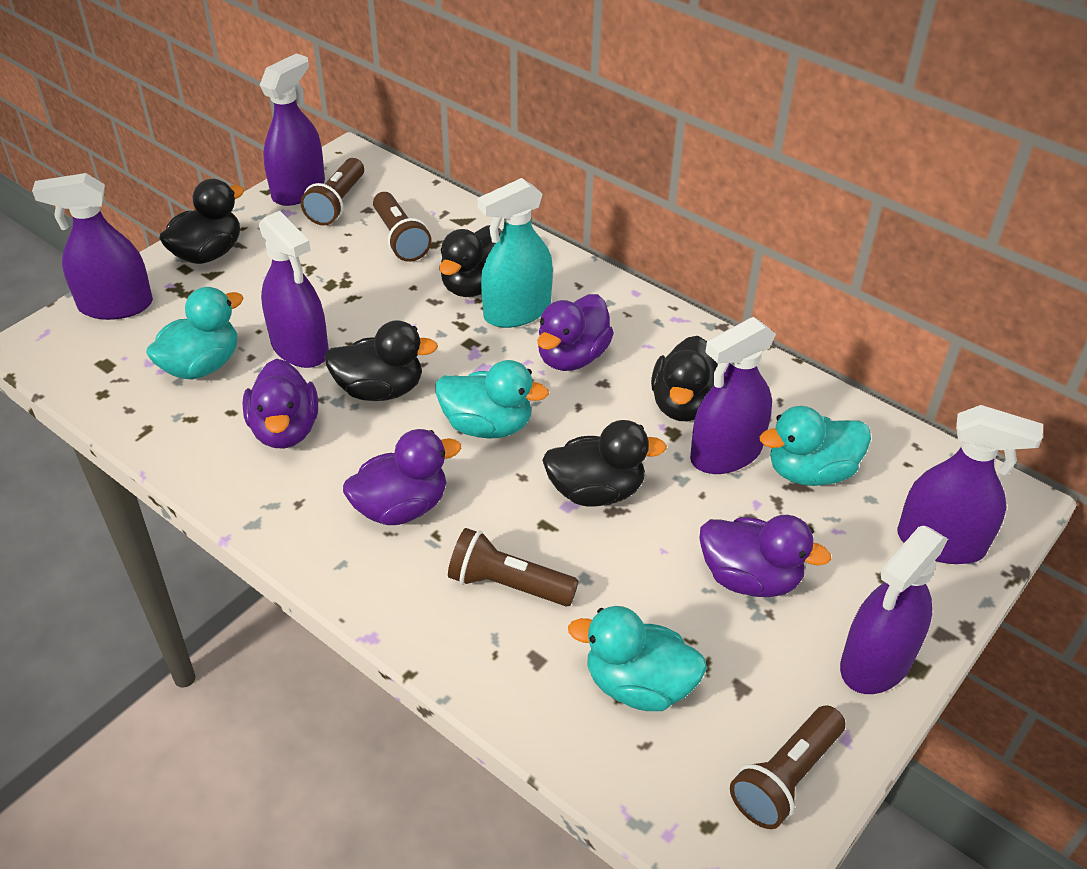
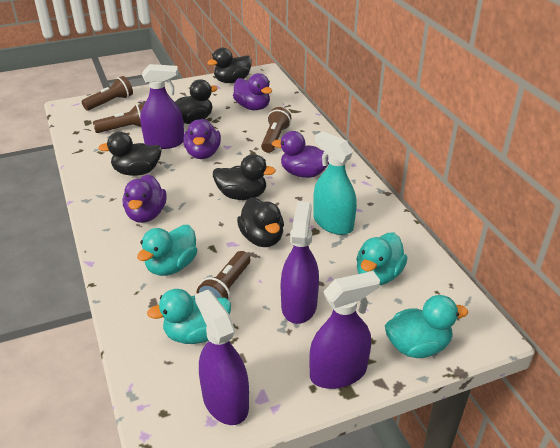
purple spray bottle: 6 -> 4

